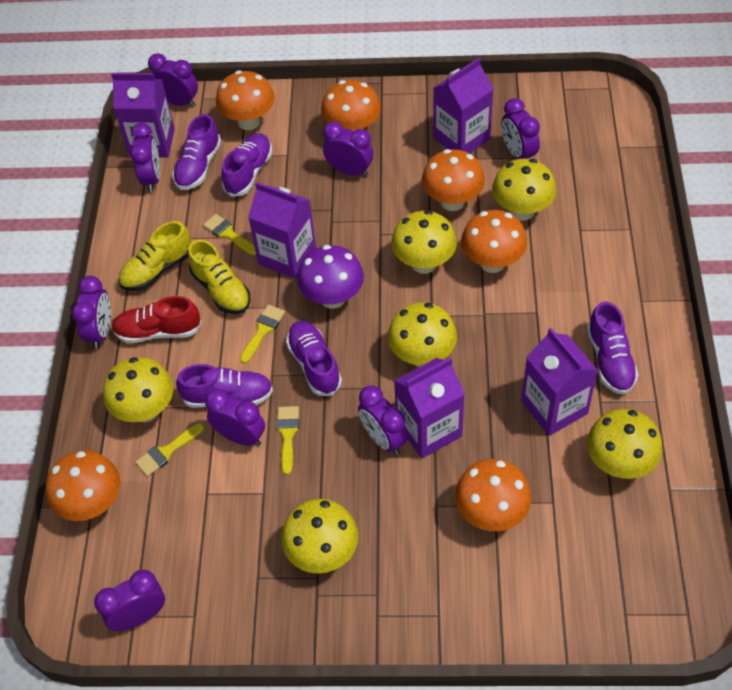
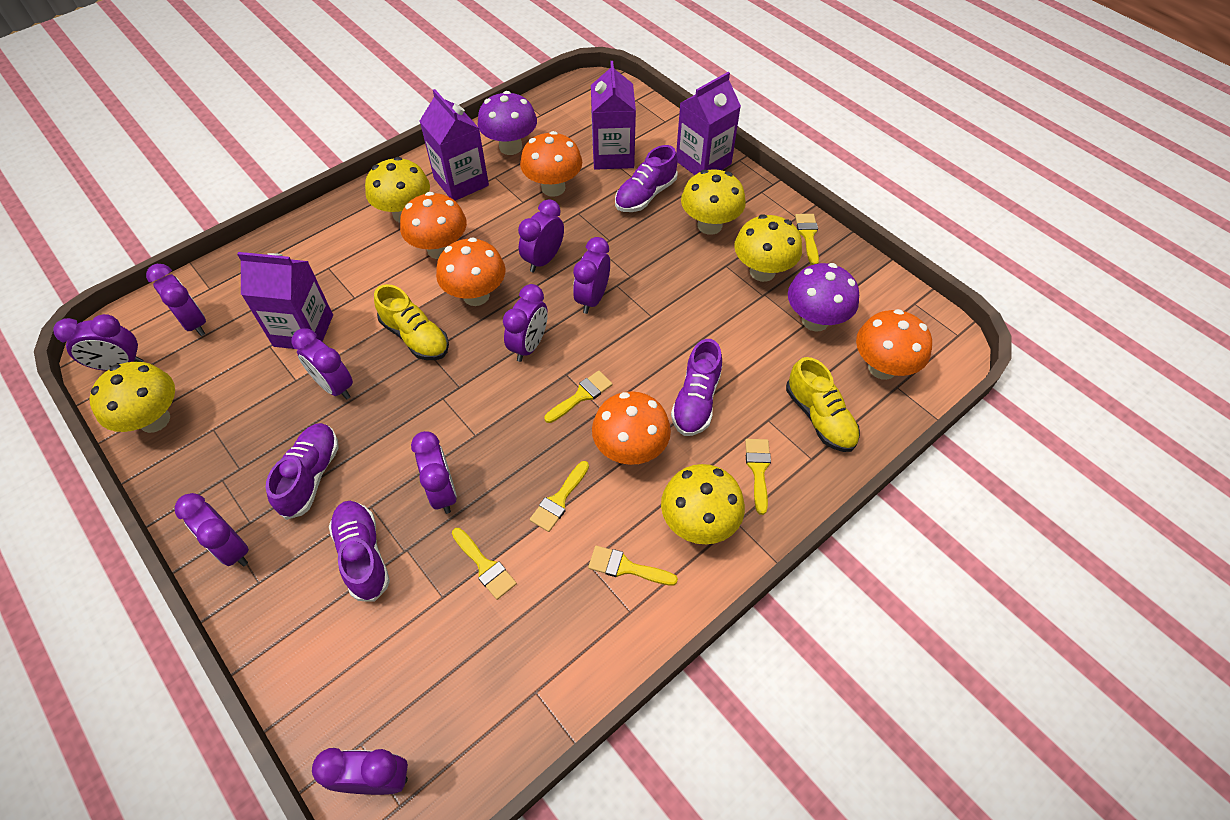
orange mushroom: 6 -> 5
purple carton: 5 -> 4
purple clock: 8 -> 9
purple mushroom: 1 -> 2
purple shoe: 5 -> 4
red shoe: 1 -> 0
yellow brush: 4 -> 6
yellow mushroom: 6 -> 5

